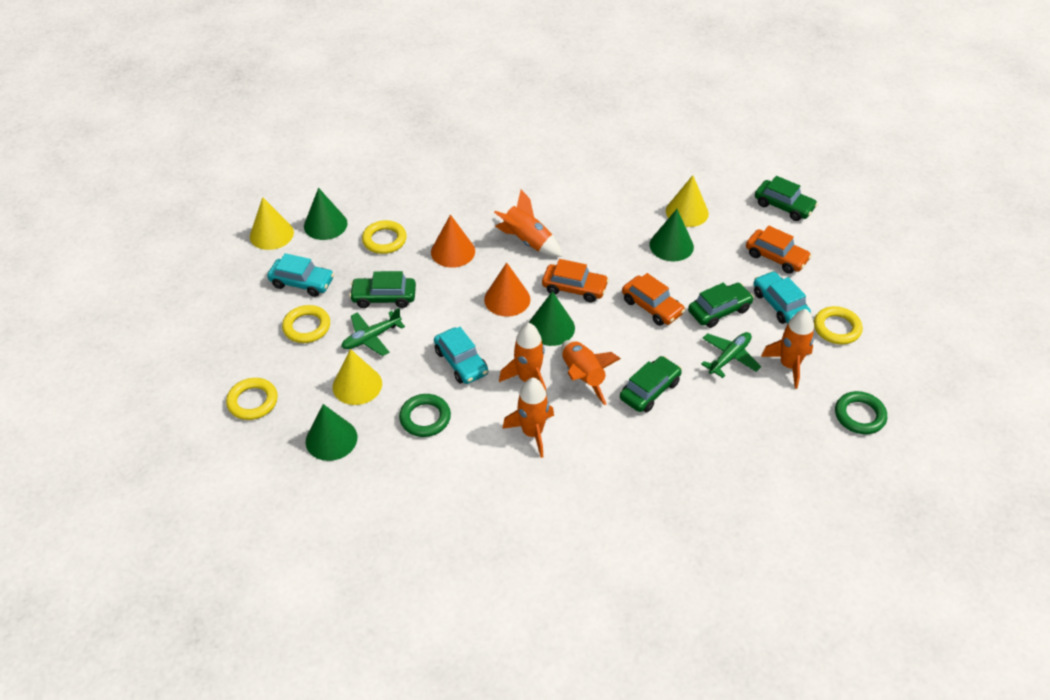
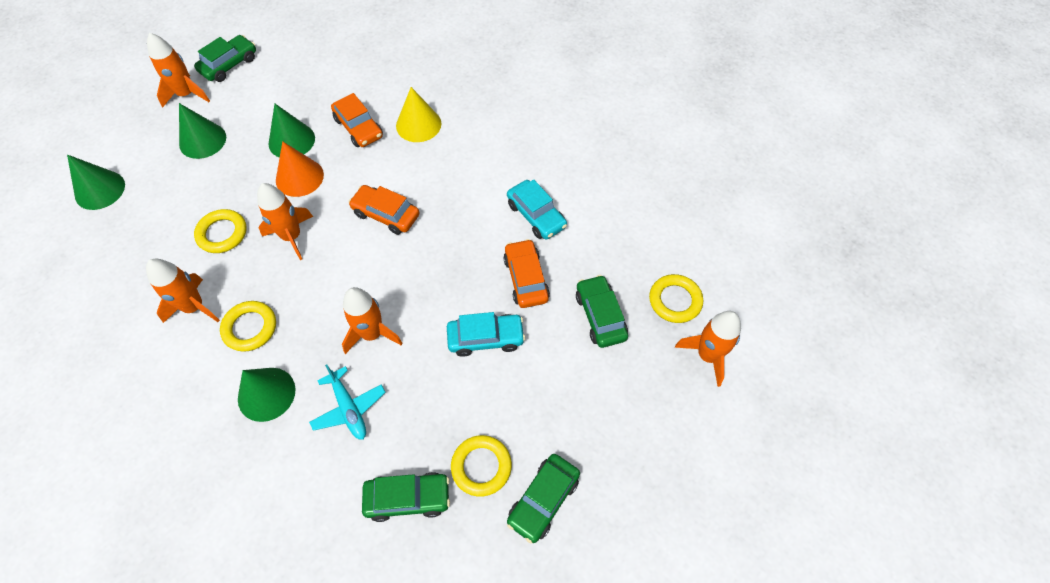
green plane: 2 -> 0
green ring: 2 -> 0
orange cone: 2 -> 1
turquoise car: 3 -> 2
turquoise plane: 0 -> 1
yellow cone: 3 -> 1

